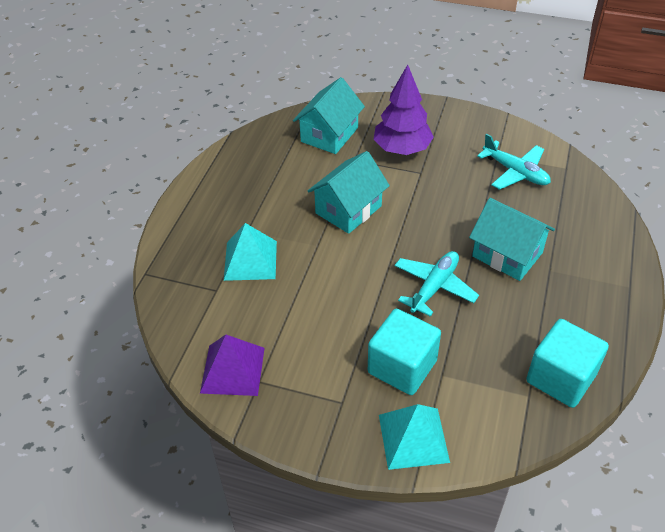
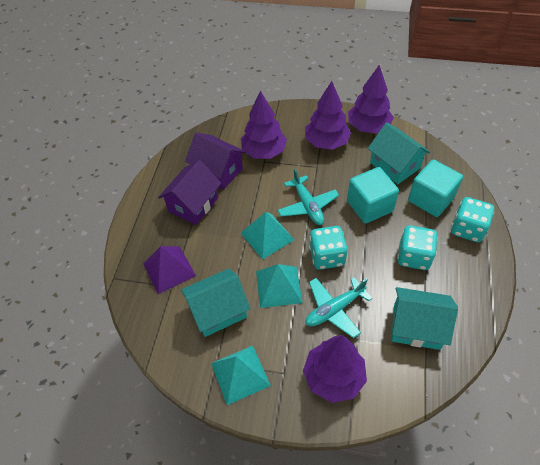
purple house: 0 -> 2
purple tree: 1 -> 4
turquoise dice: 0 -> 3
turquoise pyramid: 2 -> 3

